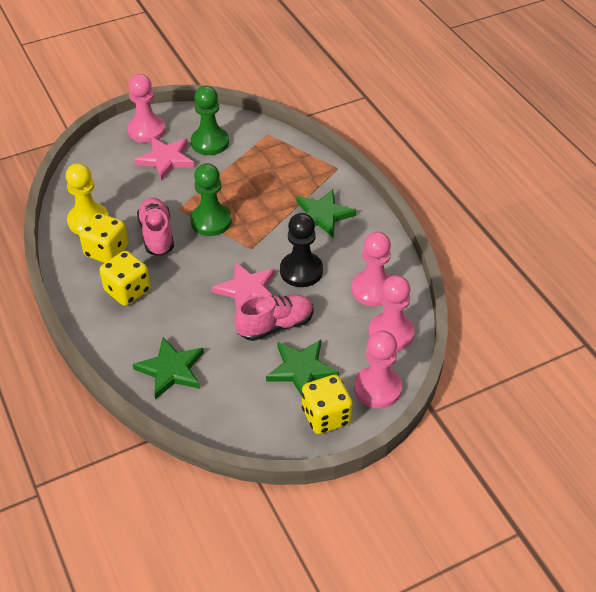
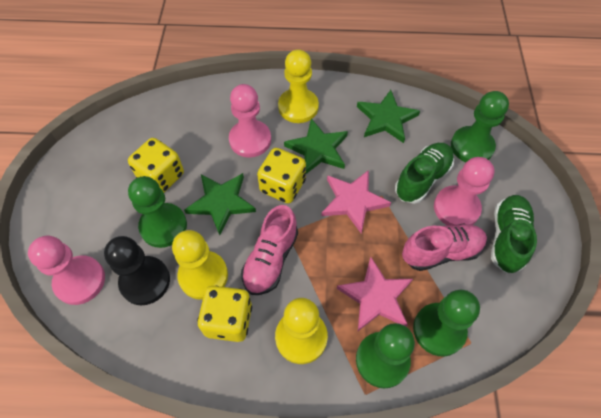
green pawn: 2 -> 4
green shoe: 0 -> 2
pink pawn: 4 -> 3
yellow pawn: 1 -> 3

